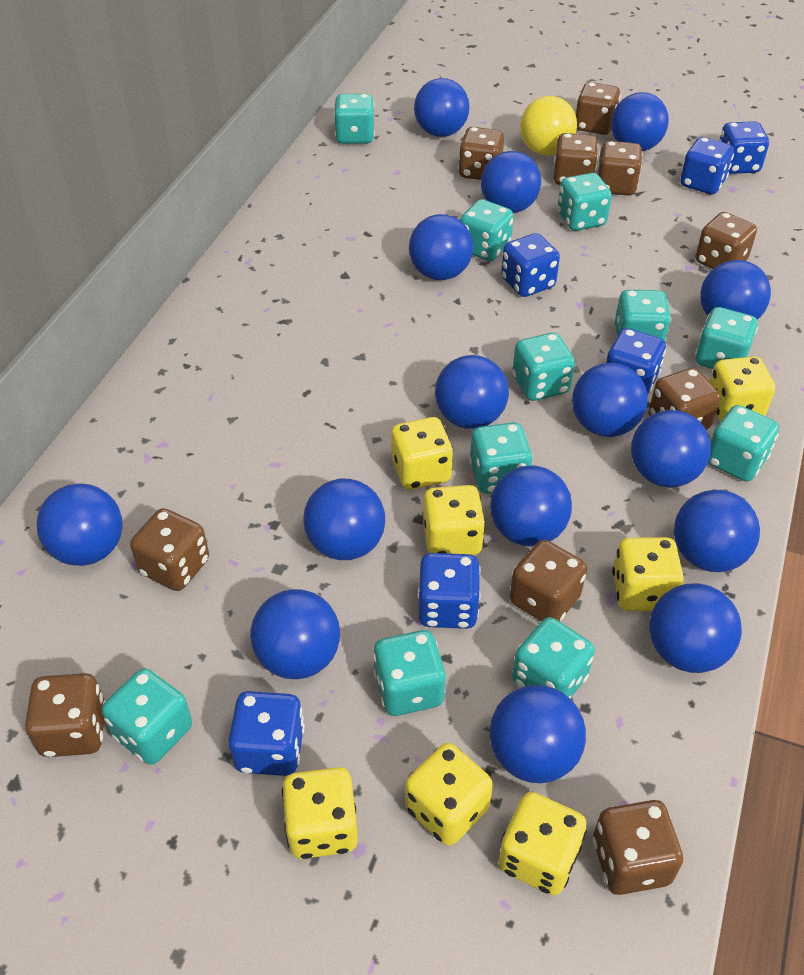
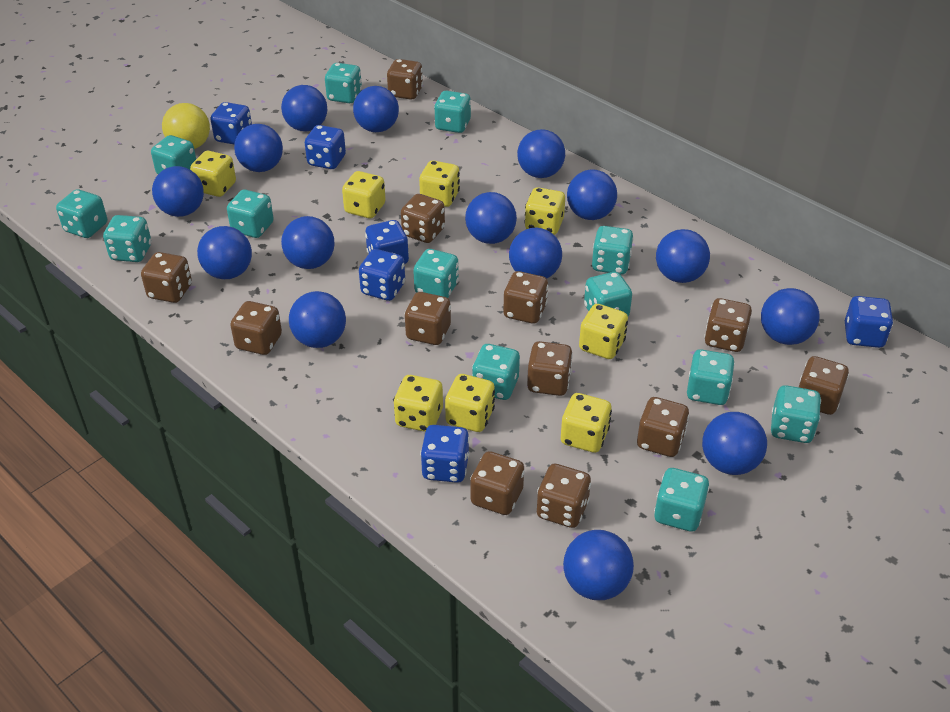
brown dice: 10 -> 12
turquoise dice: 11 -> 13
yellow dice: 7 -> 8

